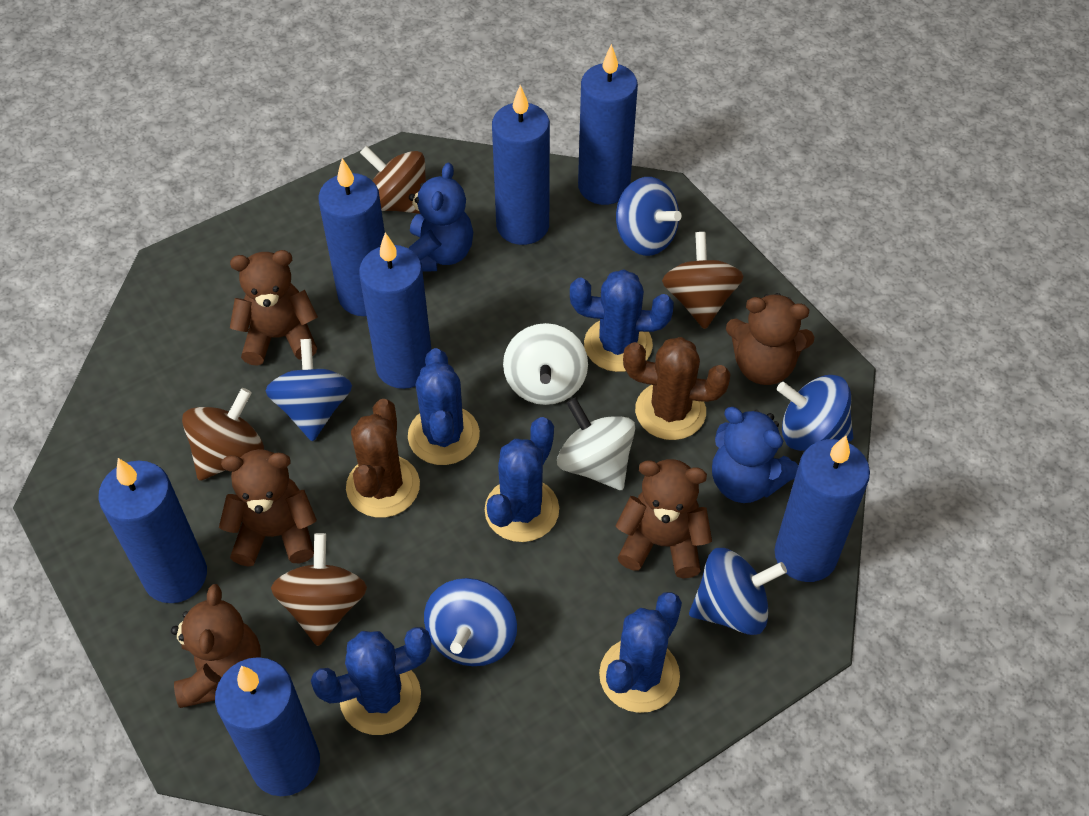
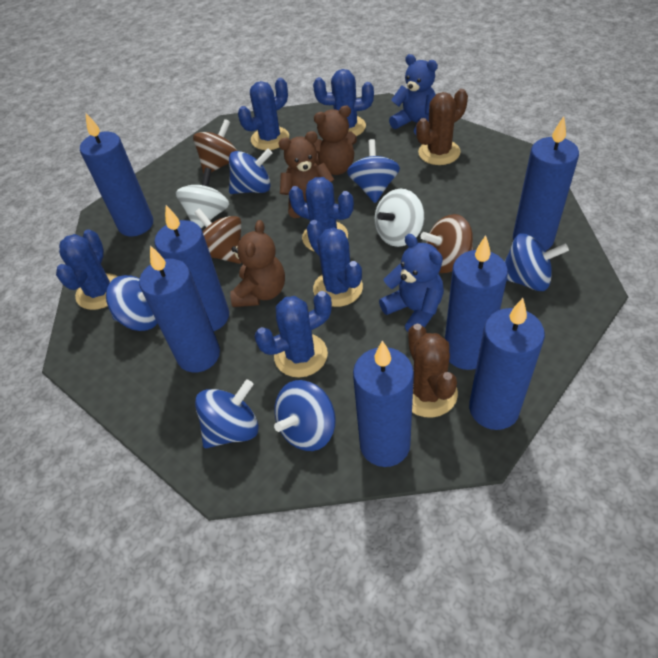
blue cactus: 5 -> 6
blue spinning top: 5 -> 6
brown spinning top: 4 -> 3
brown teddy bear: 5 -> 3

